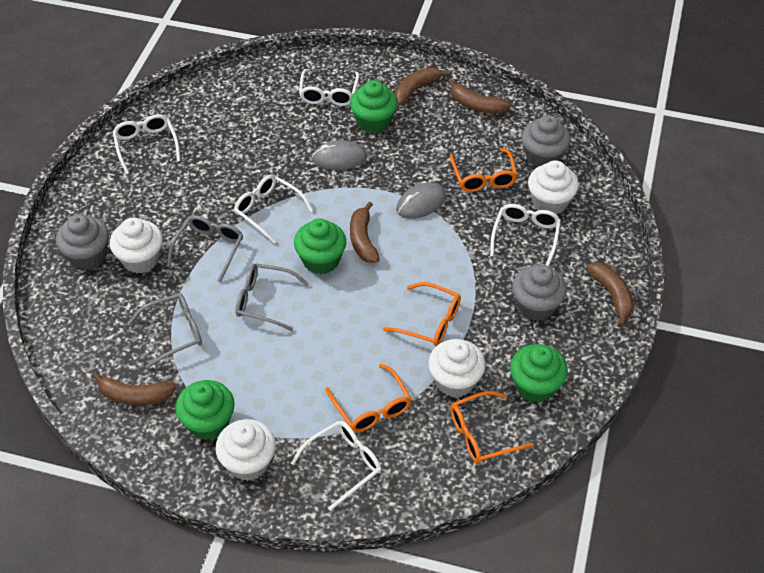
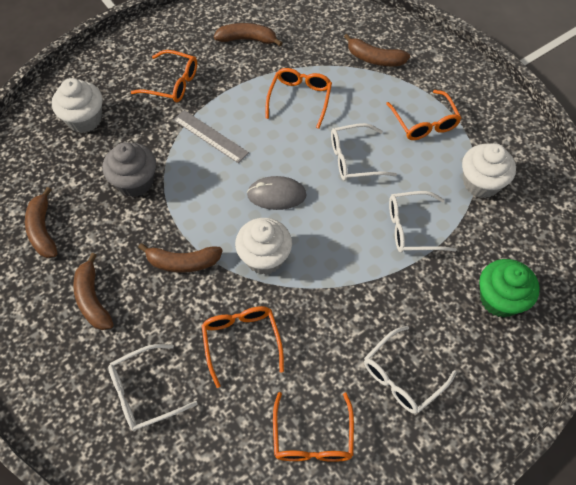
green cupcake: 4 -> 1
grey cupcake: 3 -> 1
grey glasses: 3 -> 0
grey mouse: 2 -> 1
grey ruler: 0 -> 1
orange glasses: 4 -> 5
white cupcake: 4 -> 3
white glasses: 5 -> 4

